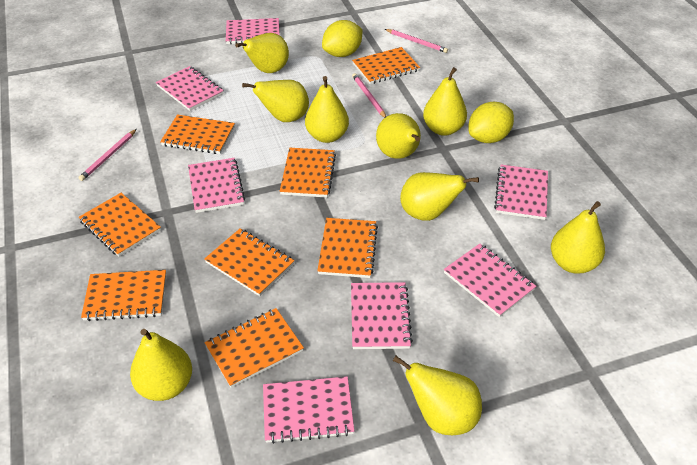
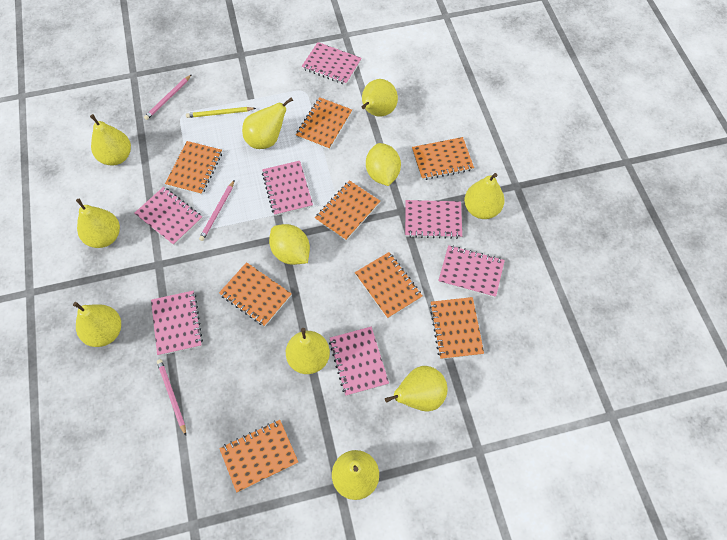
yellow pencil: 0 -> 1

